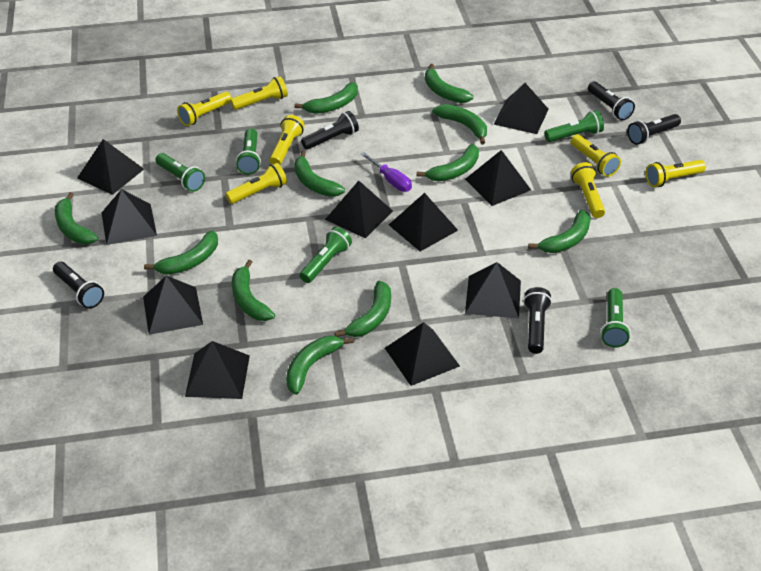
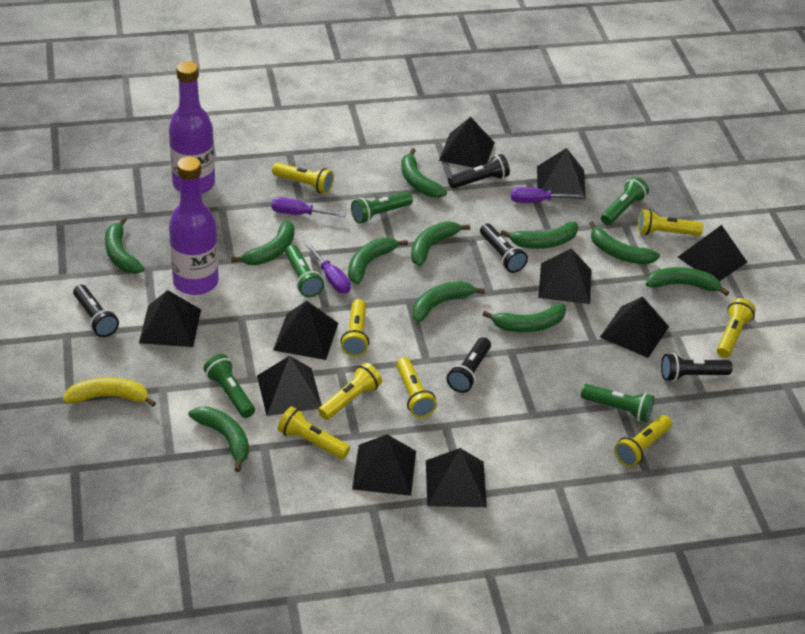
purple bottle: 0 -> 2
purple screwdriver: 1 -> 3
yellow banana: 0 -> 1
yellow flashlight: 7 -> 8

